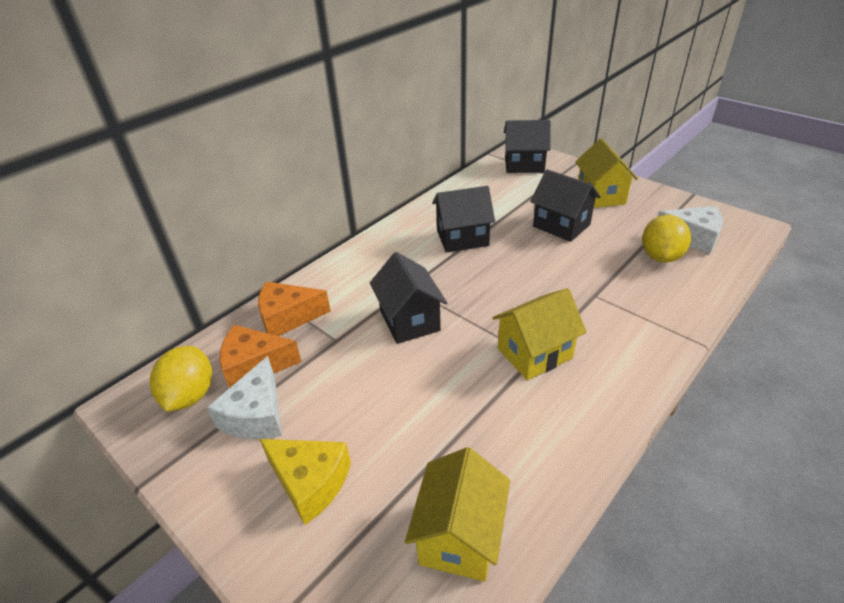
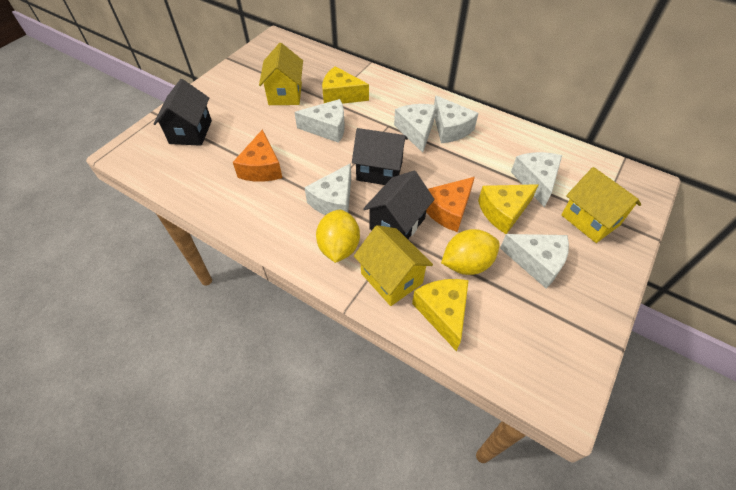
black house: 4 -> 3
white cheese: 2 -> 6
yellow cheese: 1 -> 3

